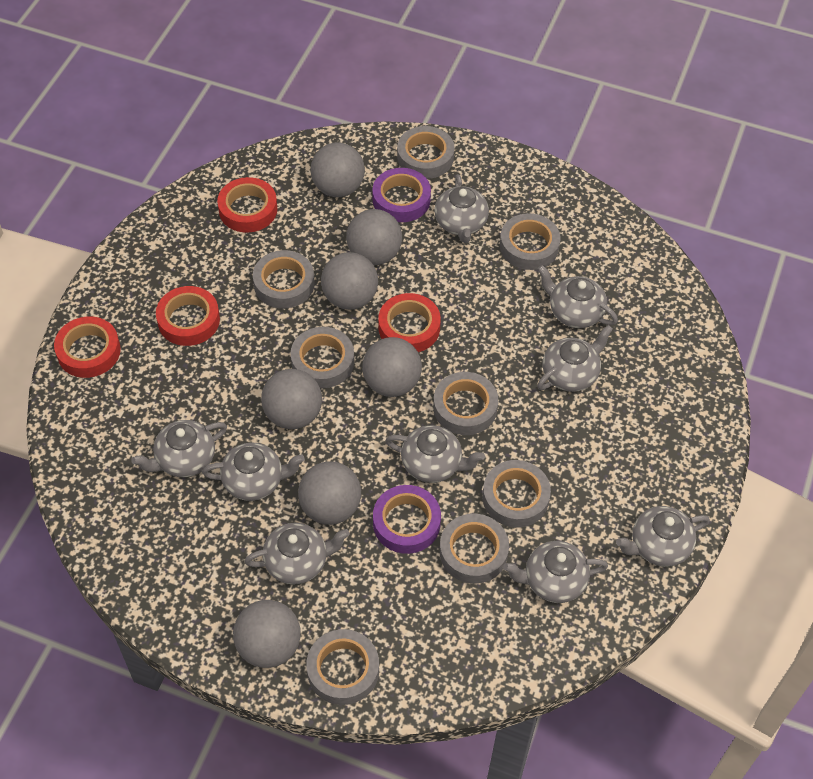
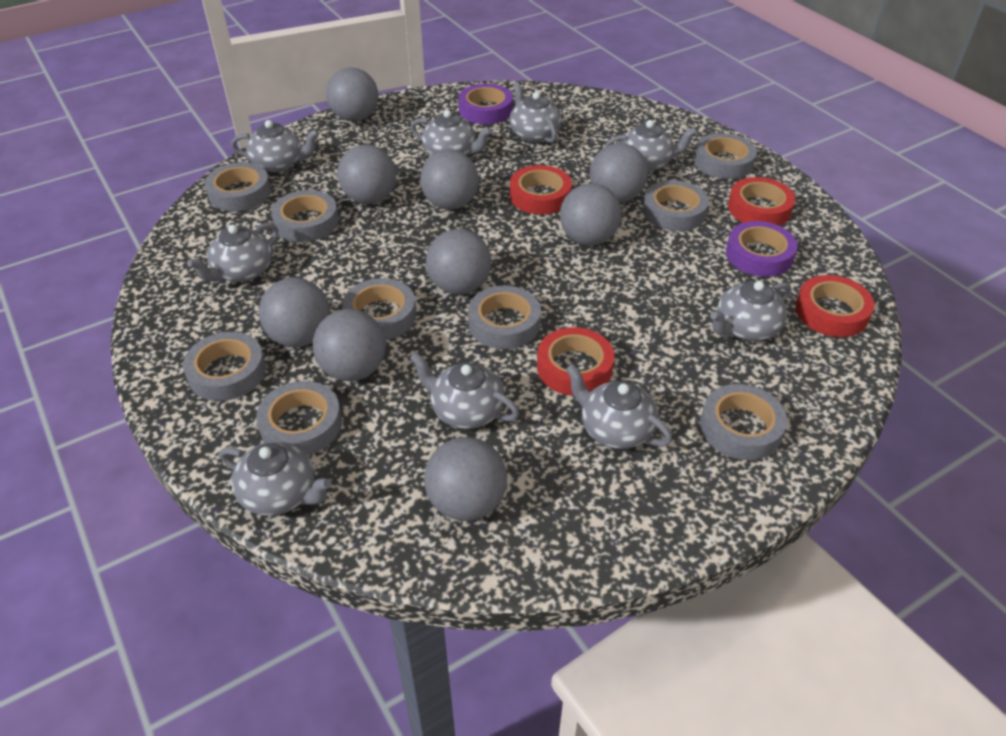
grey ball: 7 -> 9
grey tape: 8 -> 9

